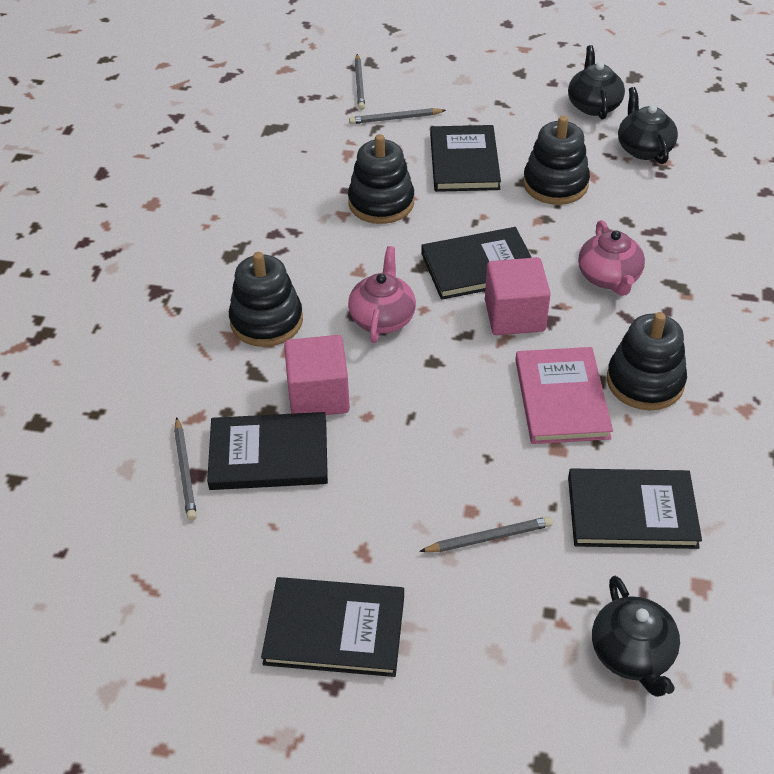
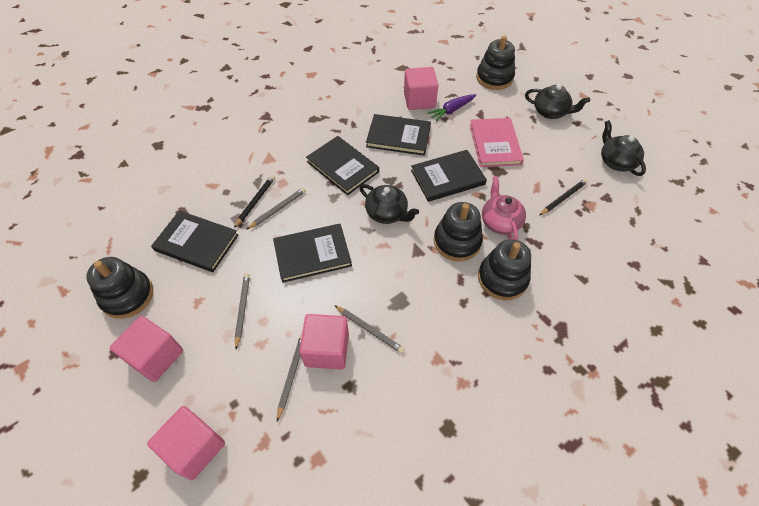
black pencil: 0 -> 2
pink cube: 2 -> 4
pink teapot: 2 -> 1
purple carrot: 0 -> 1

